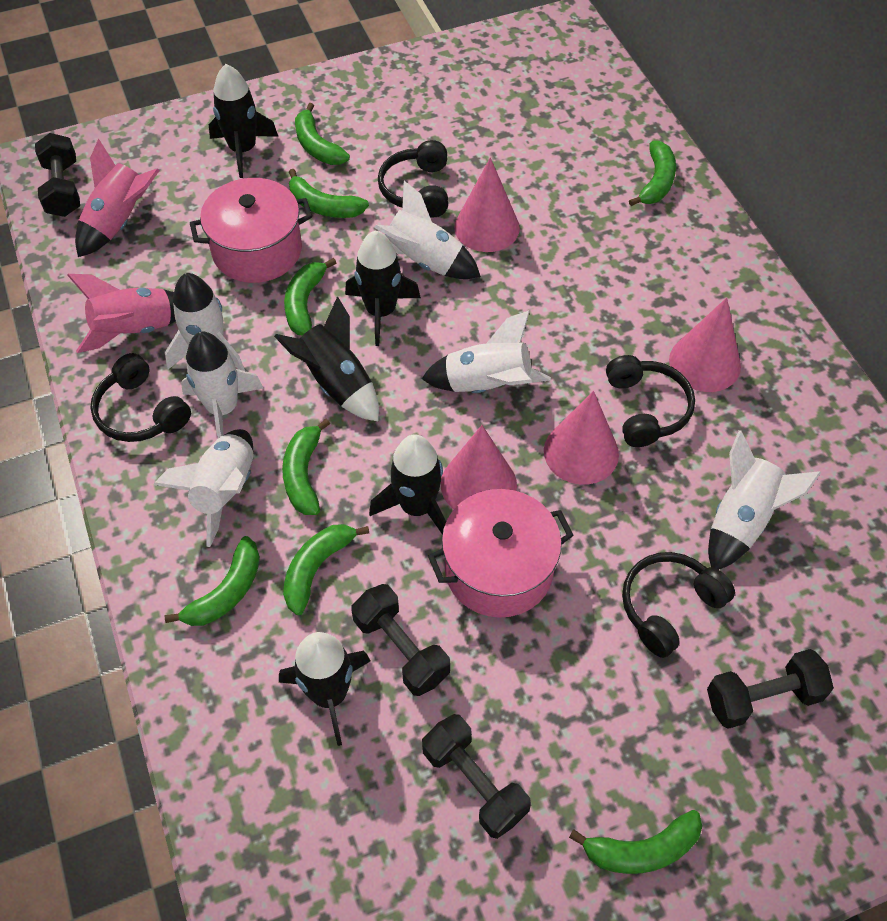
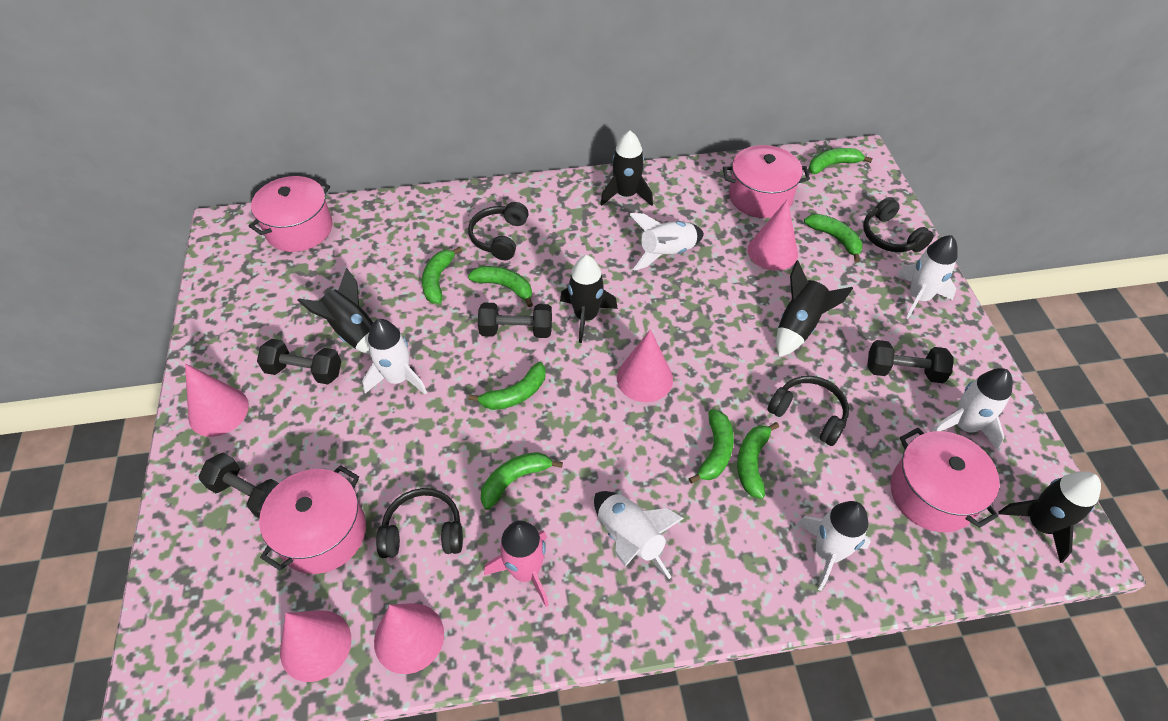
pink cone: 4 -> 5
pink pot: 2 -> 4
pink rocket: 2 -> 1

